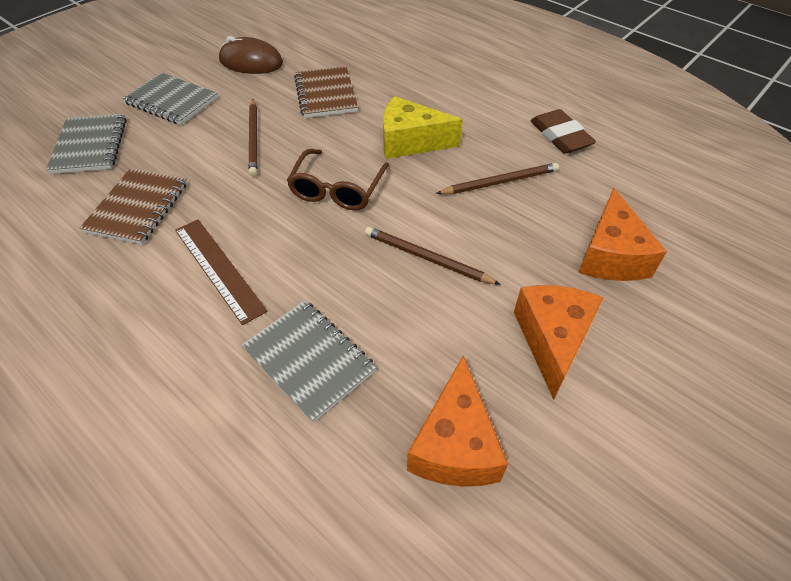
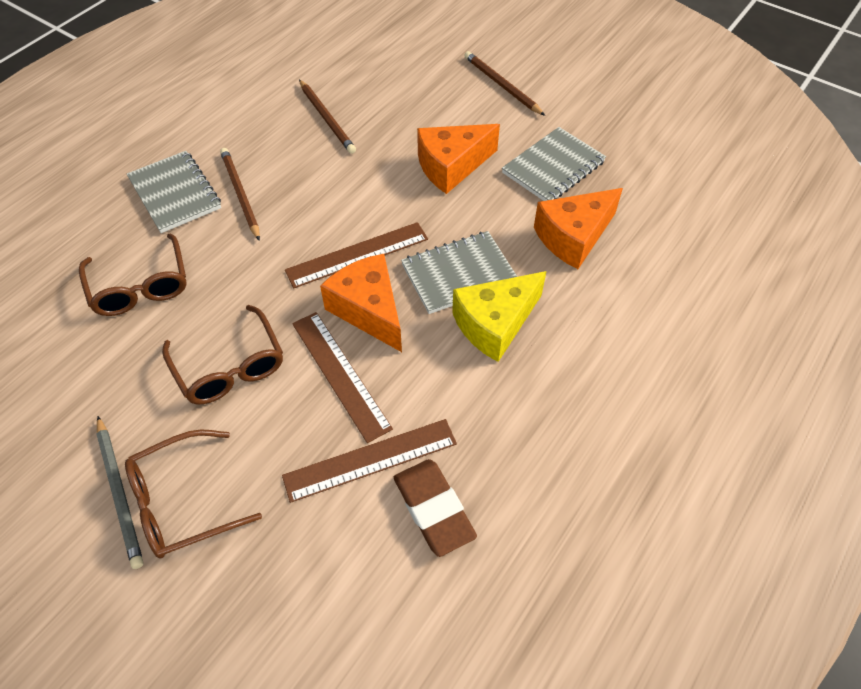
brown glasses: 1 -> 3
brown mouse: 1 -> 0
brown notebook: 2 -> 0
brown ruler: 1 -> 3
grey pencil: 0 -> 1

